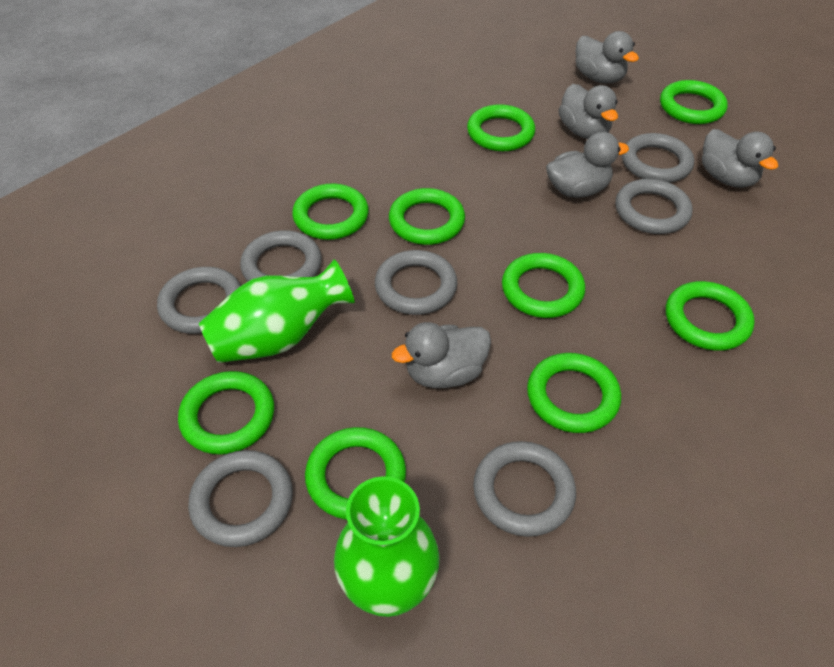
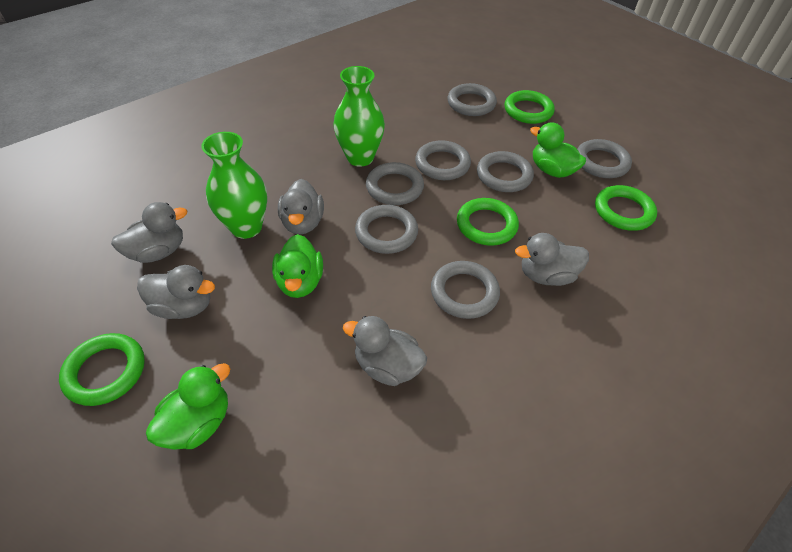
green duck: 0 -> 3
green ring: 9 -> 4

